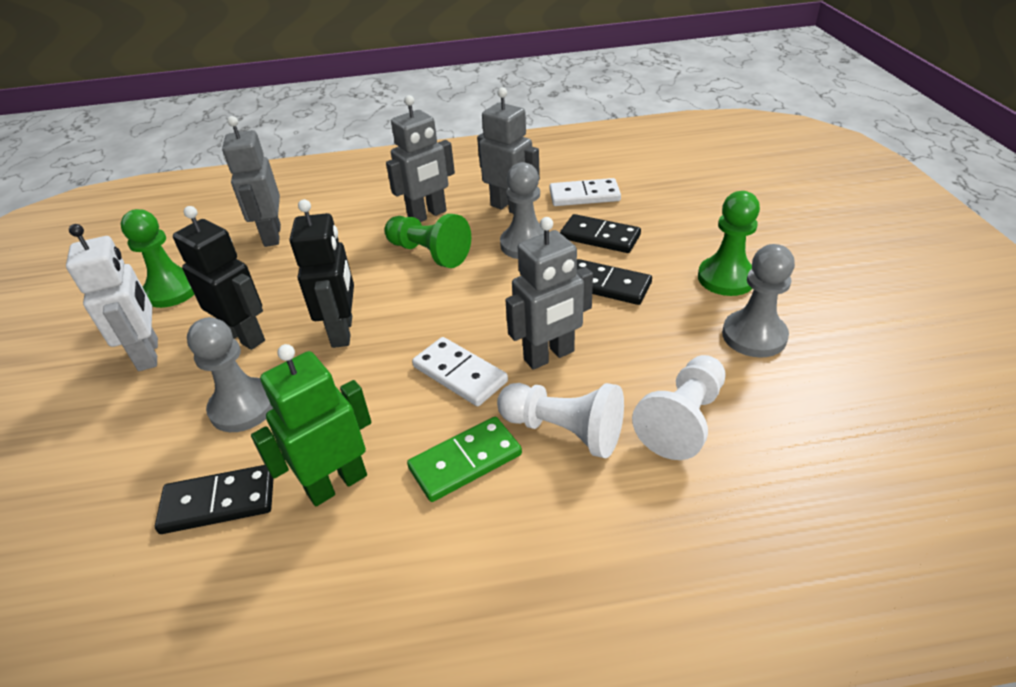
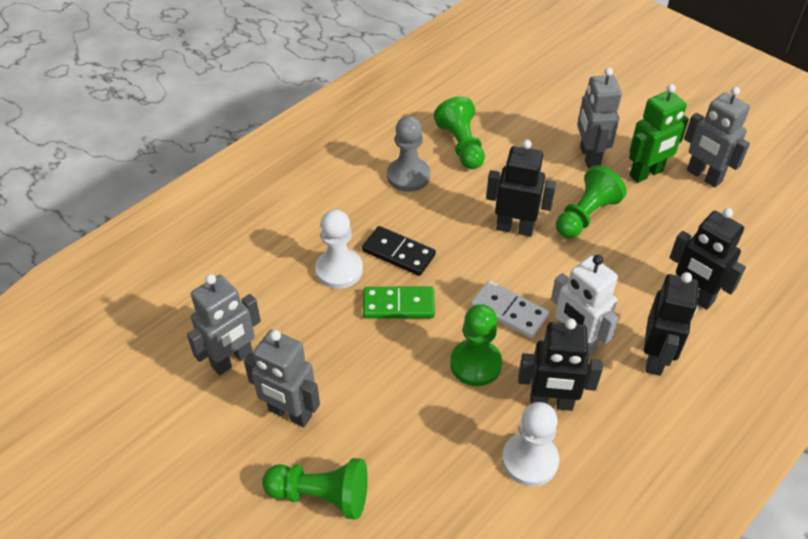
black domino: 3 -> 1
black robot: 2 -> 4
green pawn: 3 -> 4
grey pawn: 3 -> 1
white domino: 2 -> 1

